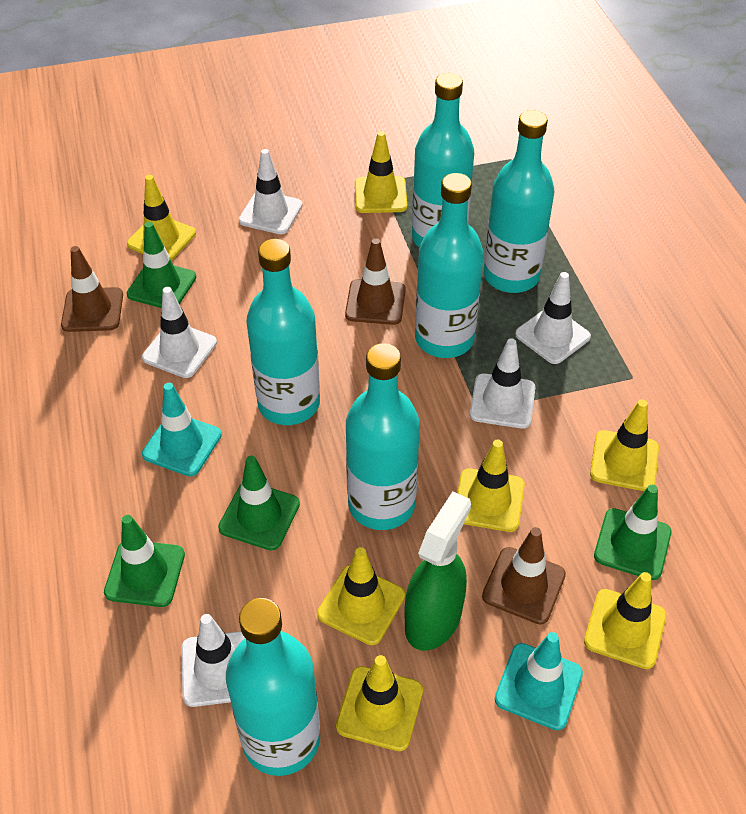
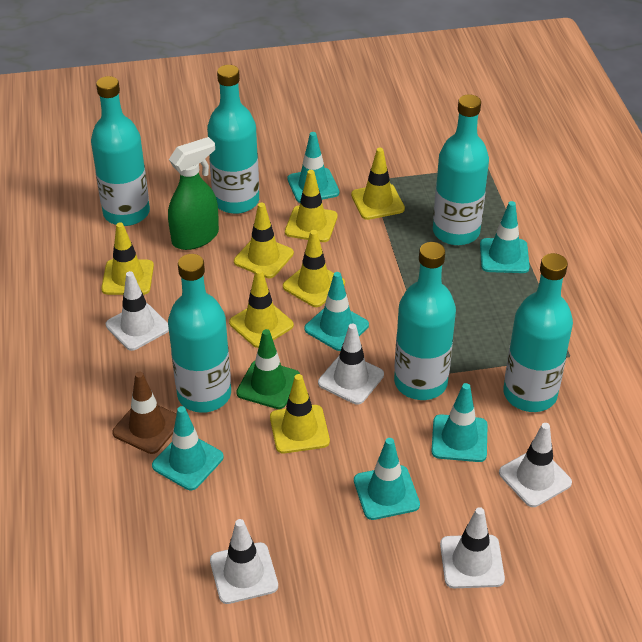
brown traffic cone: 3 -> 1
green traffic cone: 4 -> 1
turquoise traffic cone: 2 -> 6

